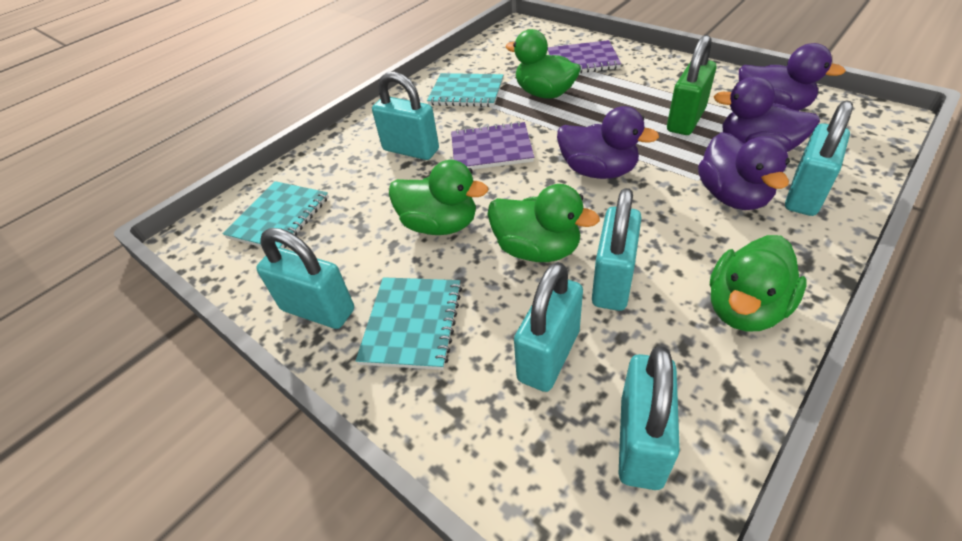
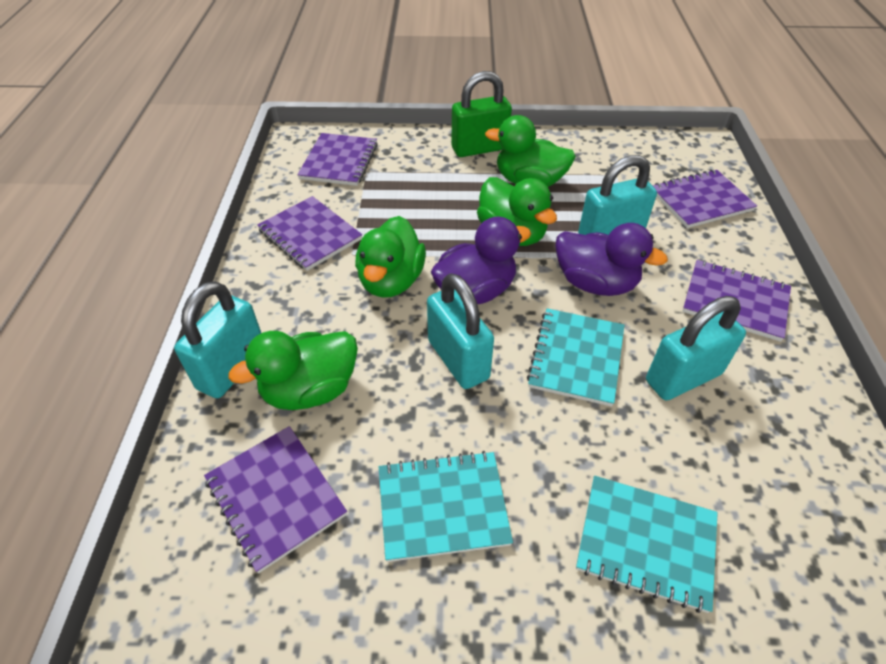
purple duck: 4 -> 2
purple notebook: 2 -> 5
turquoise padlock: 6 -> 4

